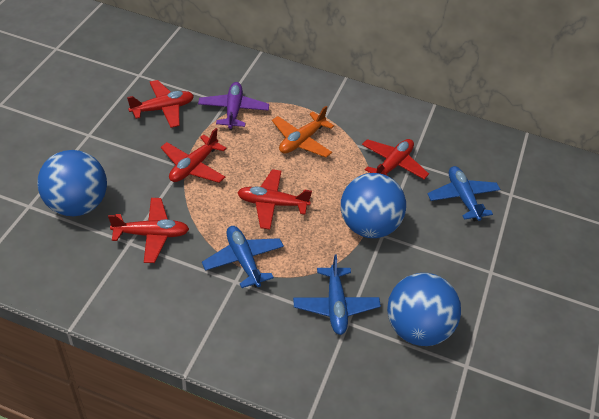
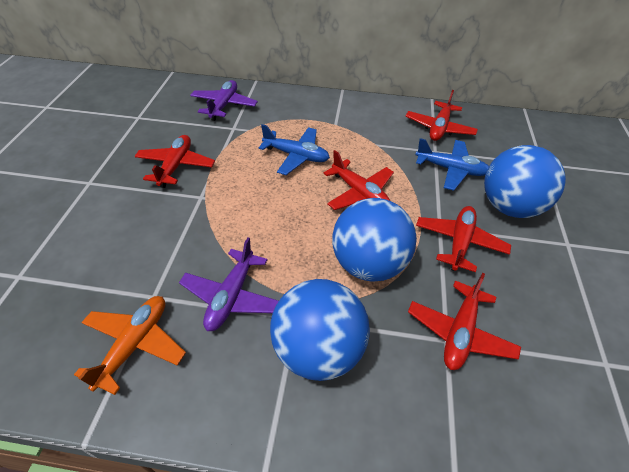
blue plane: 3 -> 2
purple plane: 1 -> 2

